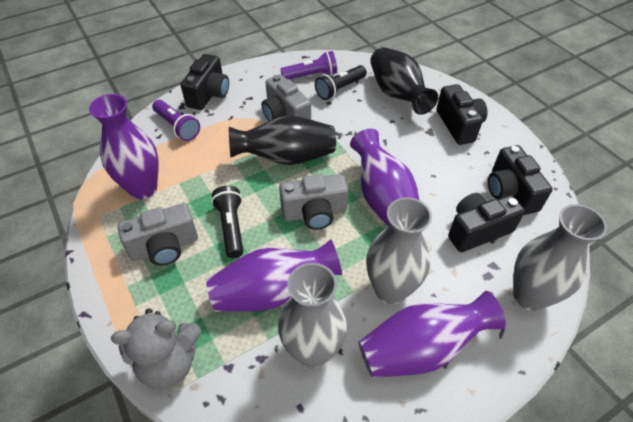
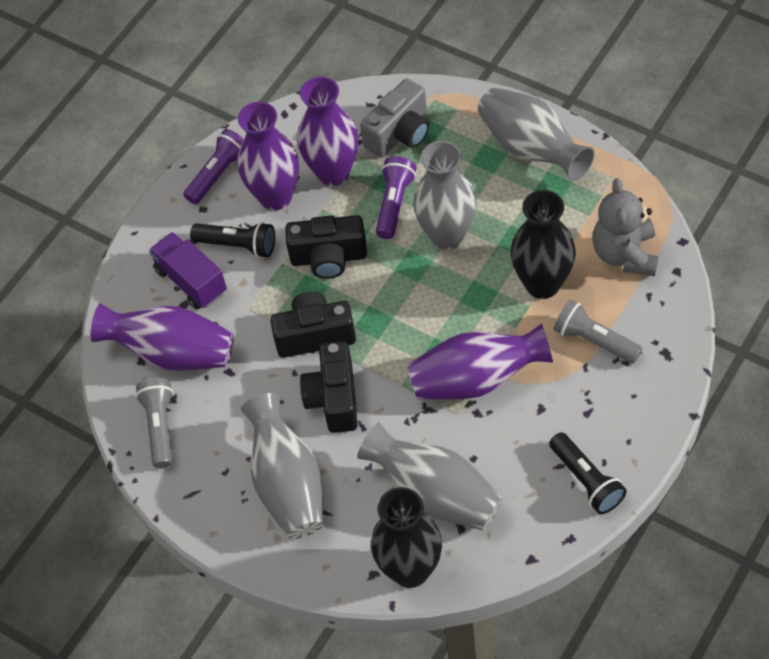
black camera: 4 -> 3
grey camera: 3 -> 1
grey flashlight: 0 -> 2
grey vase: 3 -> 4
purple truck: 0 -> 1

